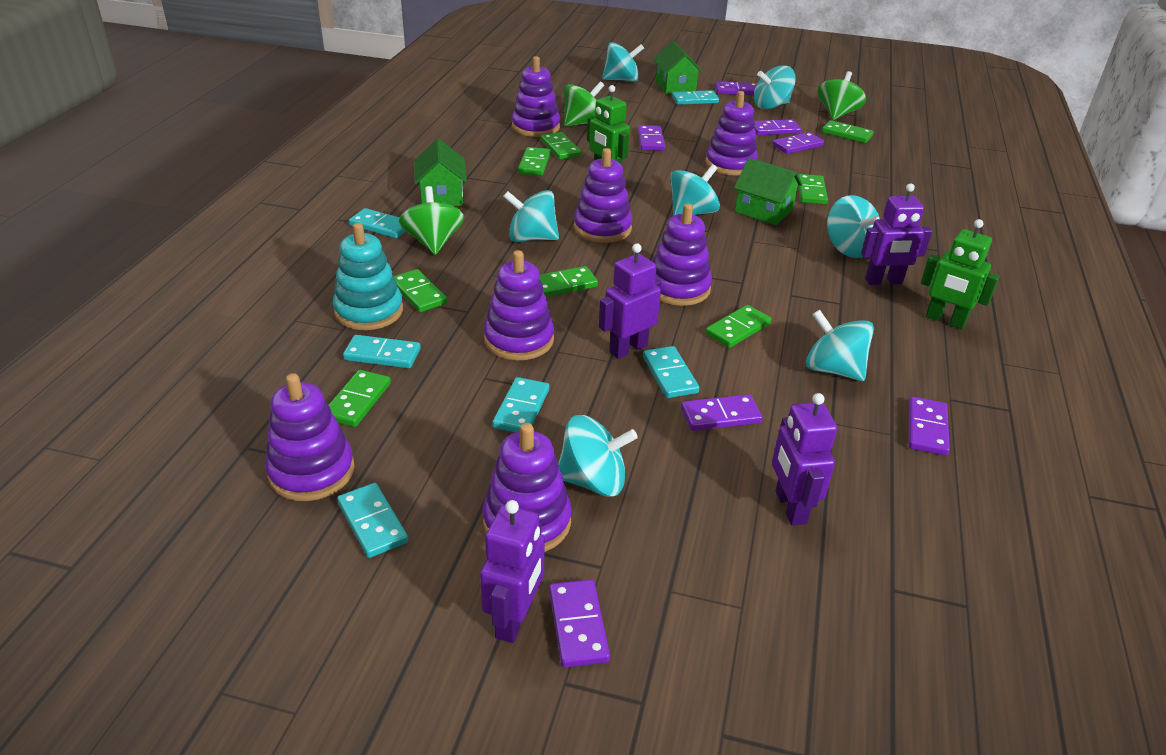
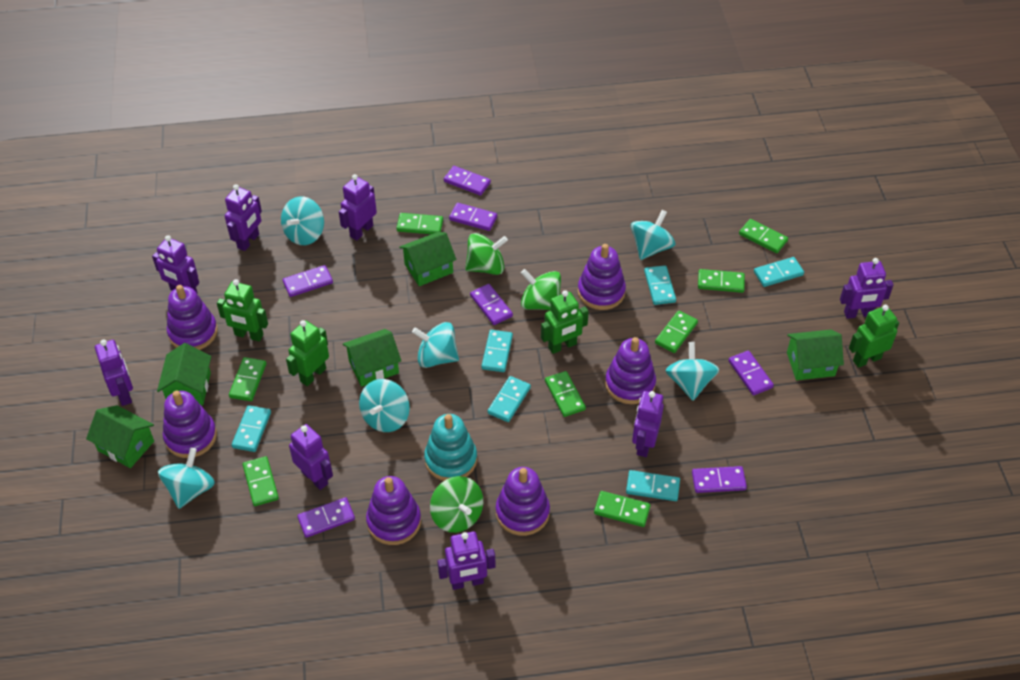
green house: 3 -> 5
green robot: 2 -> 4
purple robot: 4 -> 8
purple stacking toy: 7 -> 6
turquoise spinning top: 7 -> 6

